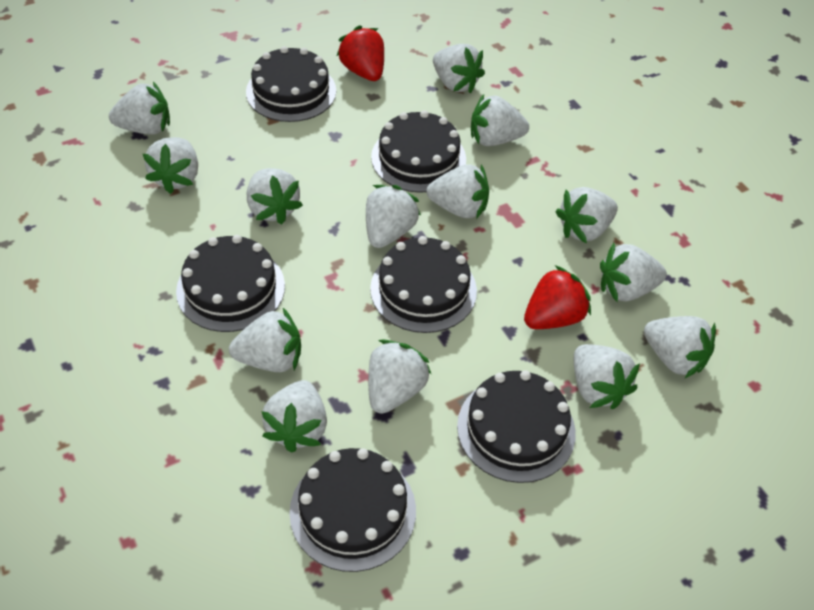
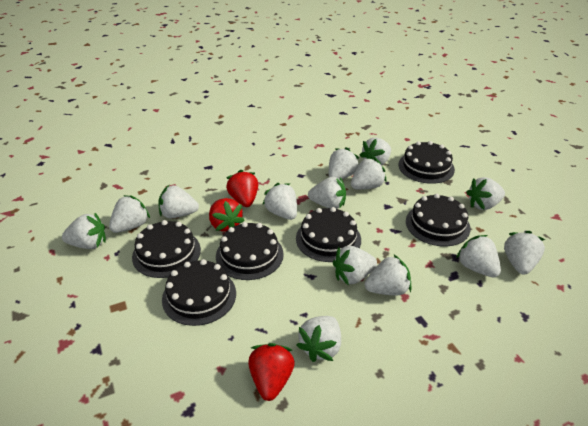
red strawberry: 2 -> 3

